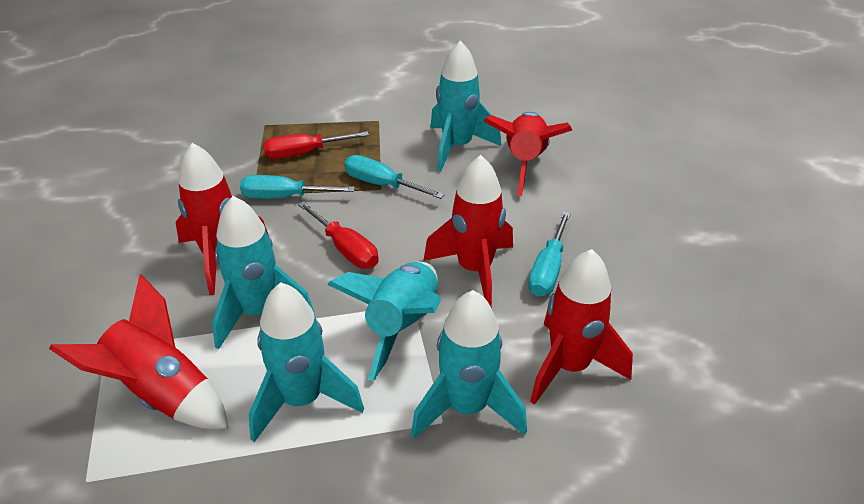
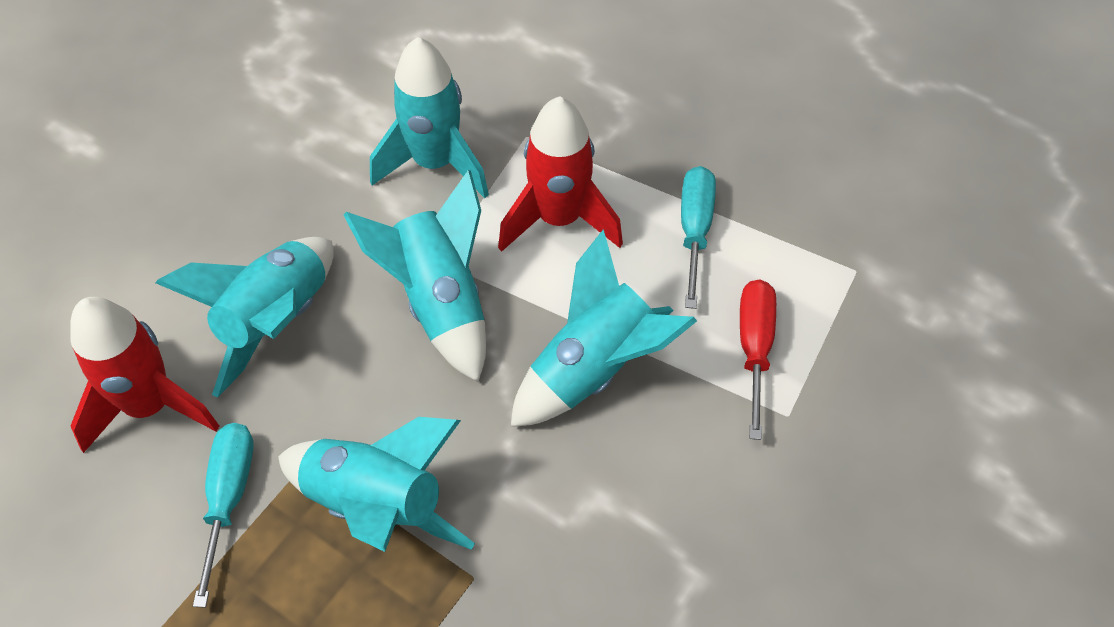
red rocket: 5 -> 2
red screwdriver: 2 -> 1
turquoise screwdriver: 3 -> 2

